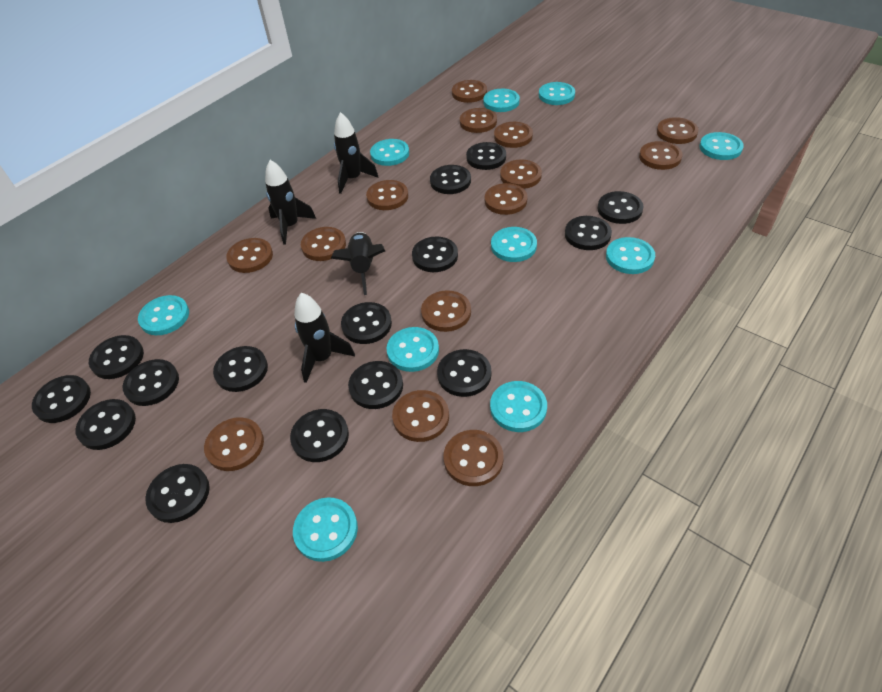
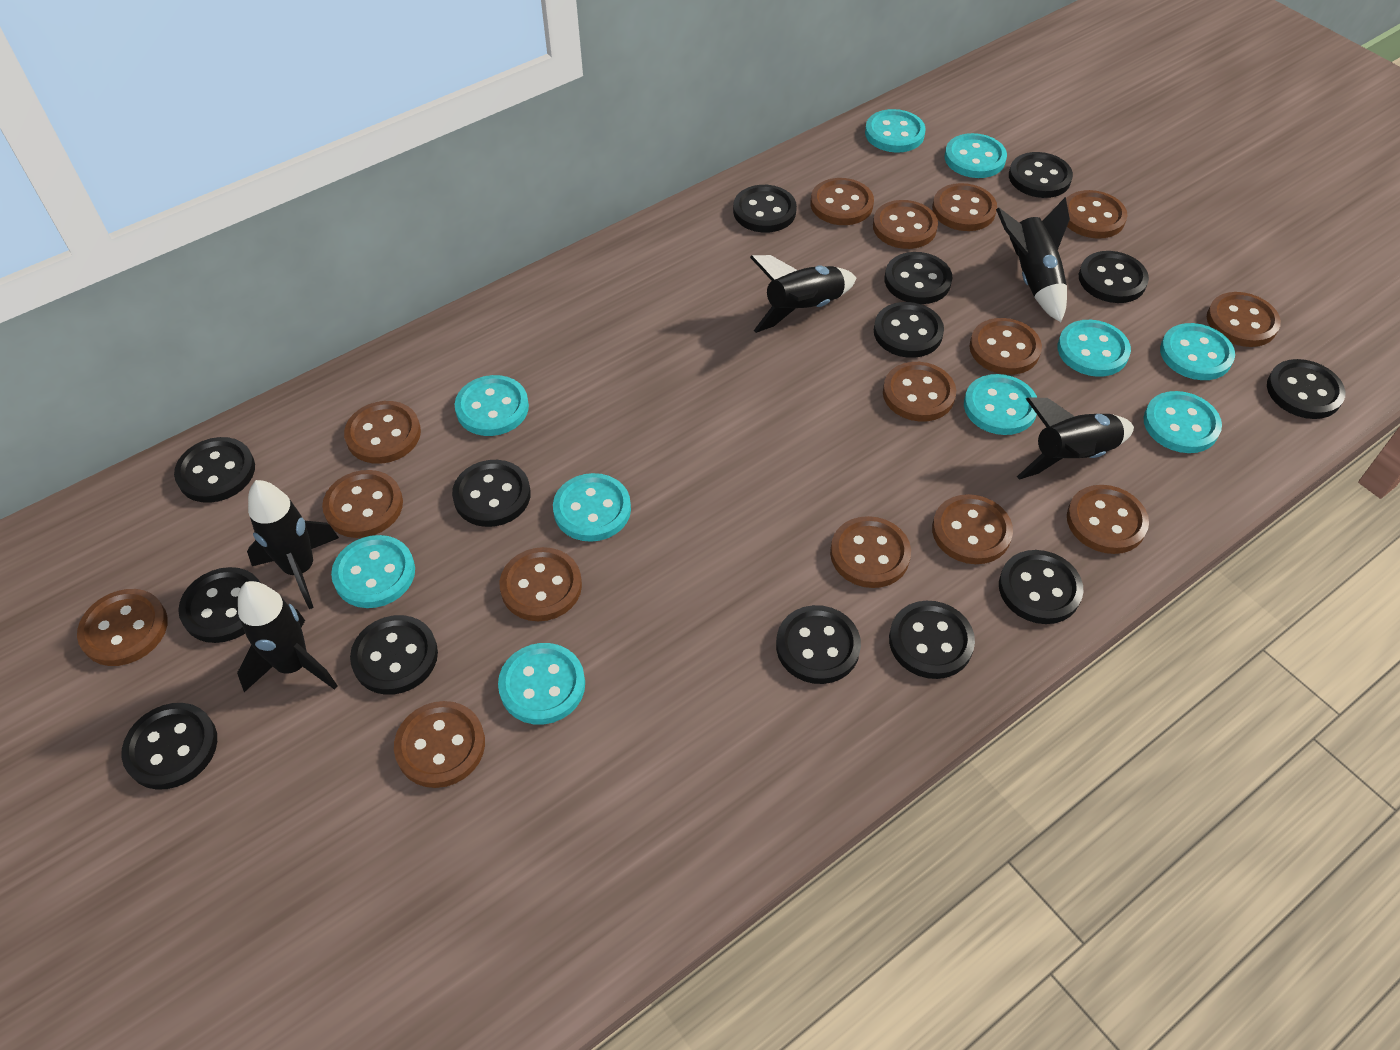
black button: 15 -> 14
black rocket: 4 -> 5
brown button: 14 -> 15

